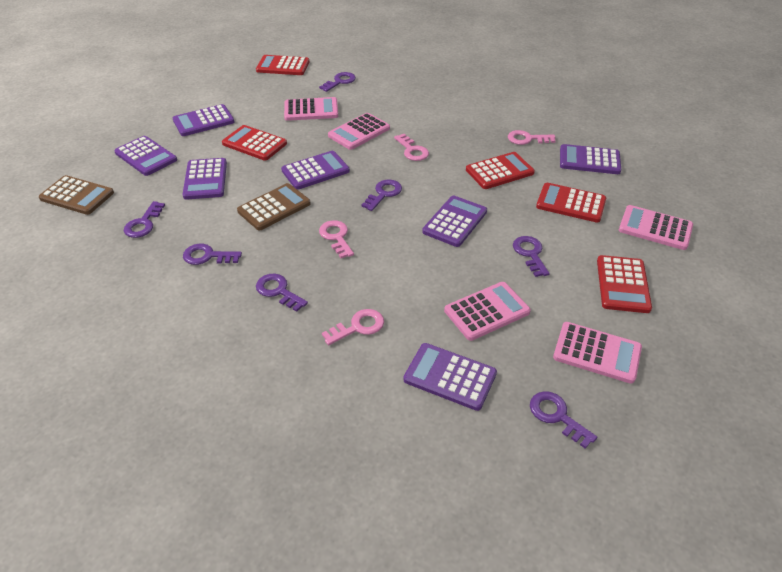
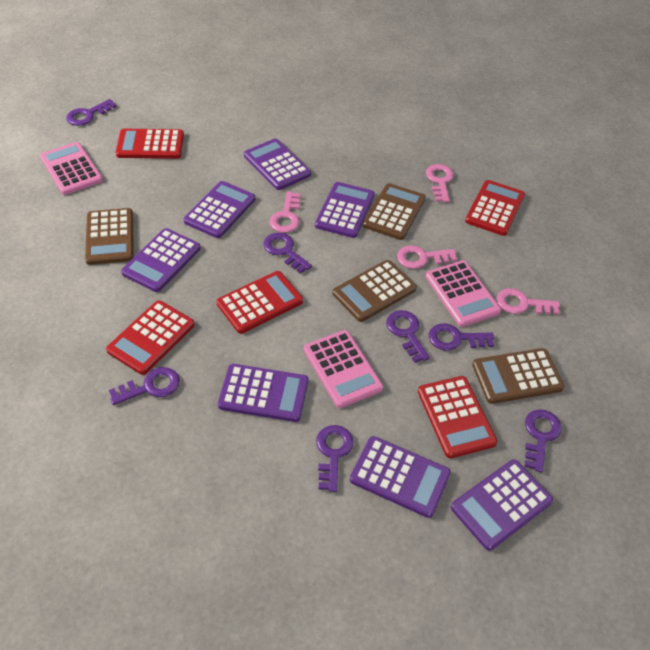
brown calculator: 2 -> 4
pink calculator: 5 -> 3

